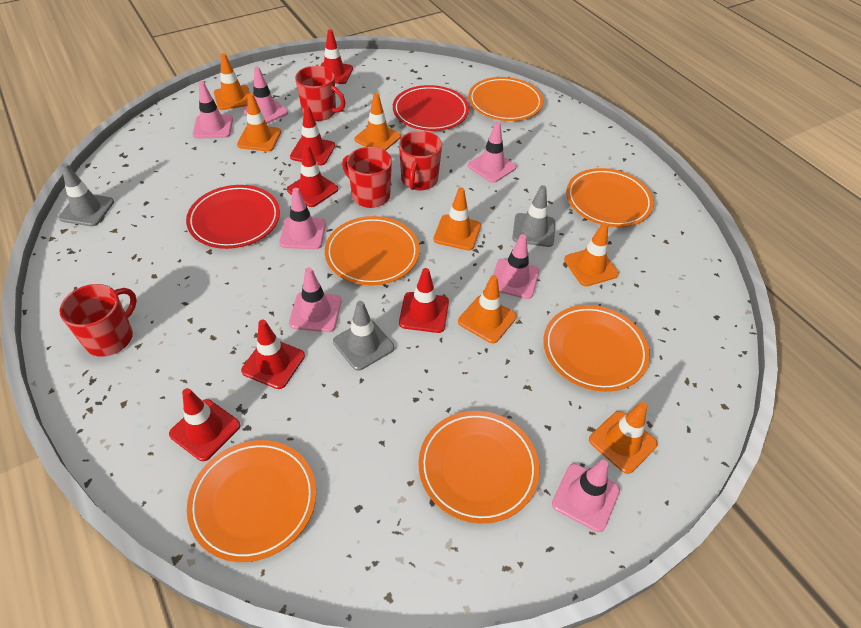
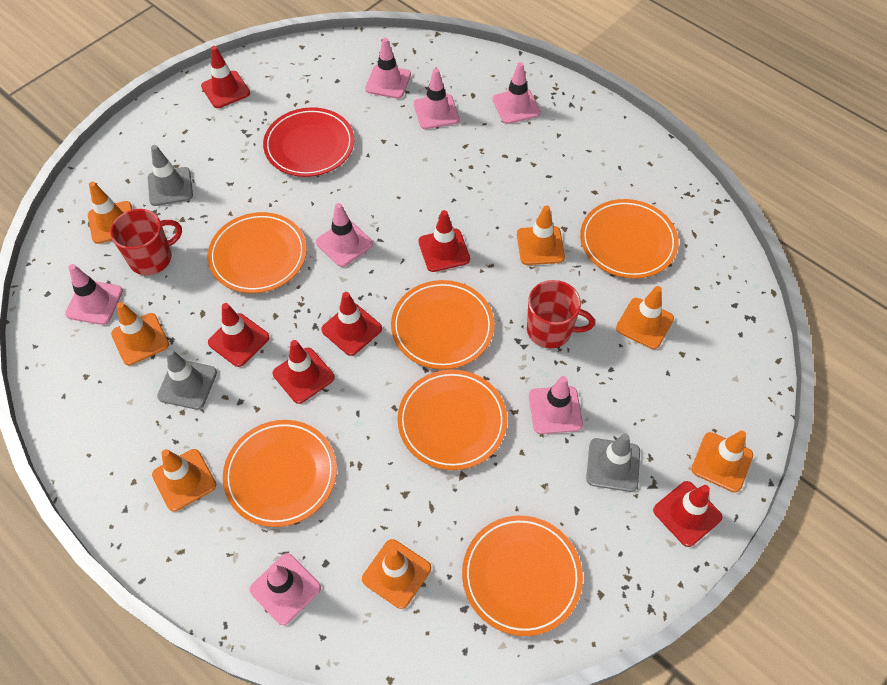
red mug: 4 -> 2
red plate: 2 -> 1

